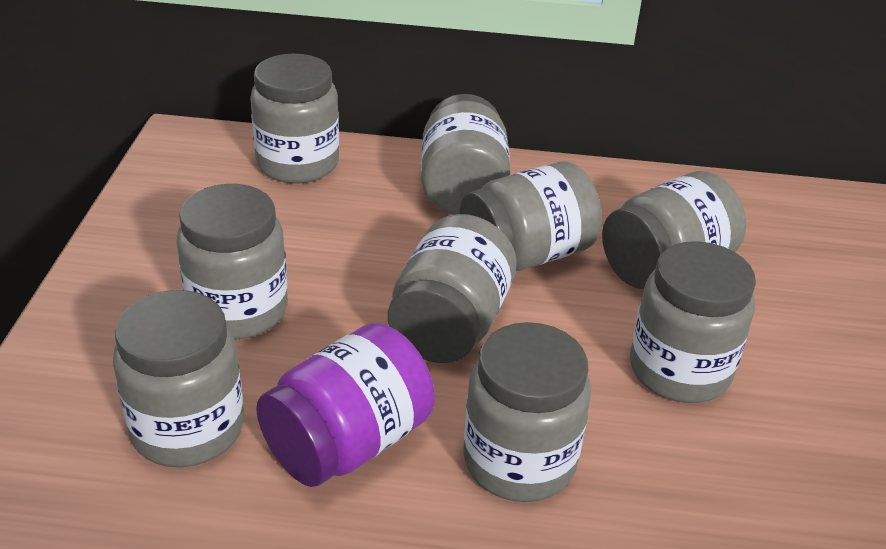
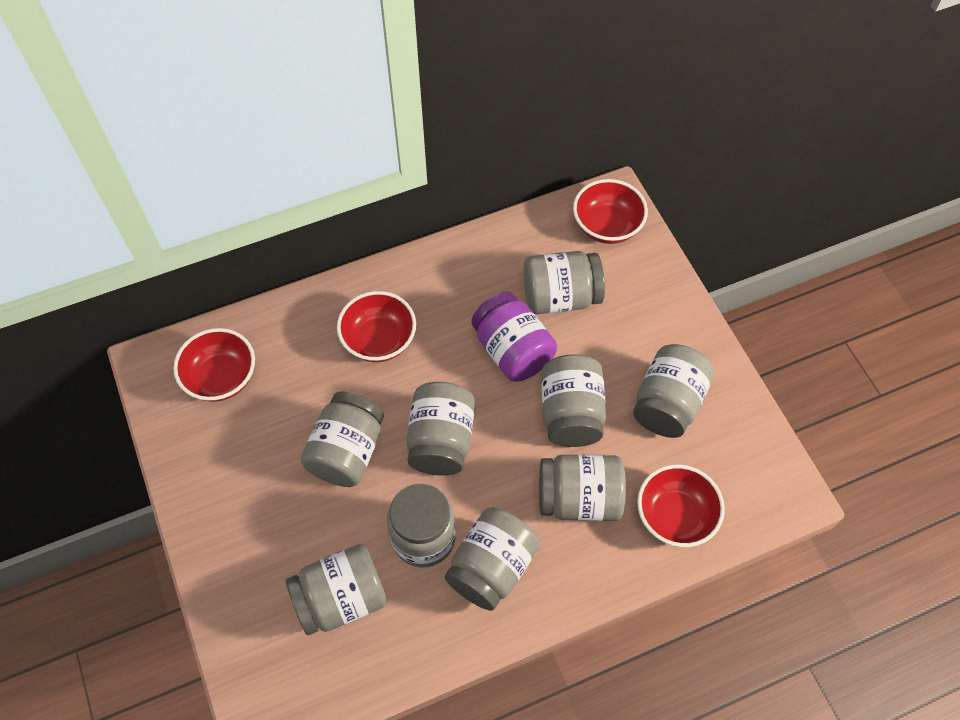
red bowl: 0 -> 4

